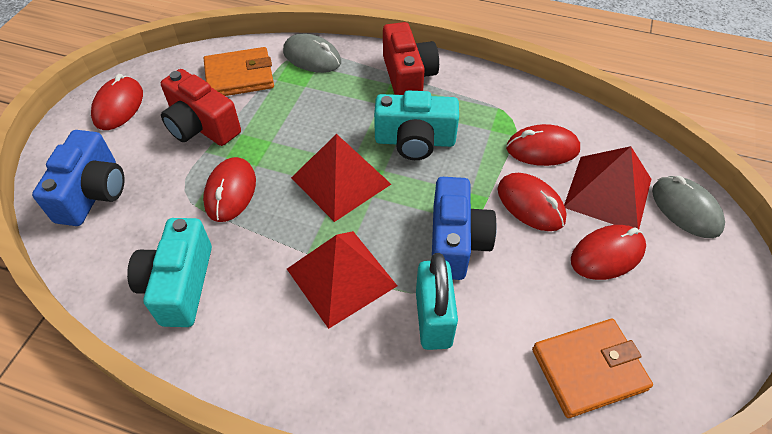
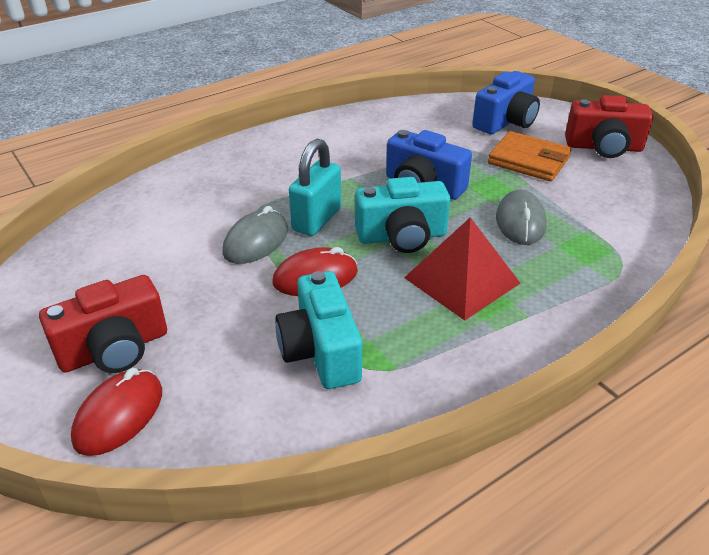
orange wallet: 2 -> 1
red mouse: 5 -> 2
red pyramid: 3 -> 1

